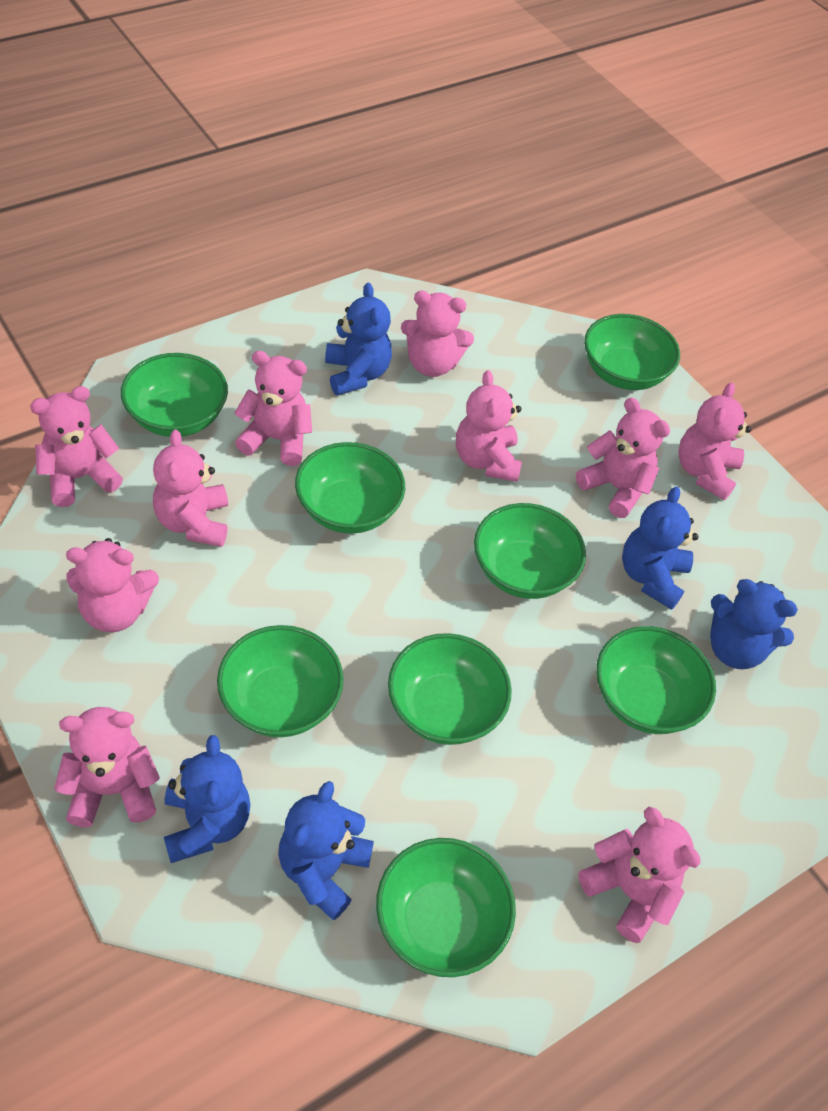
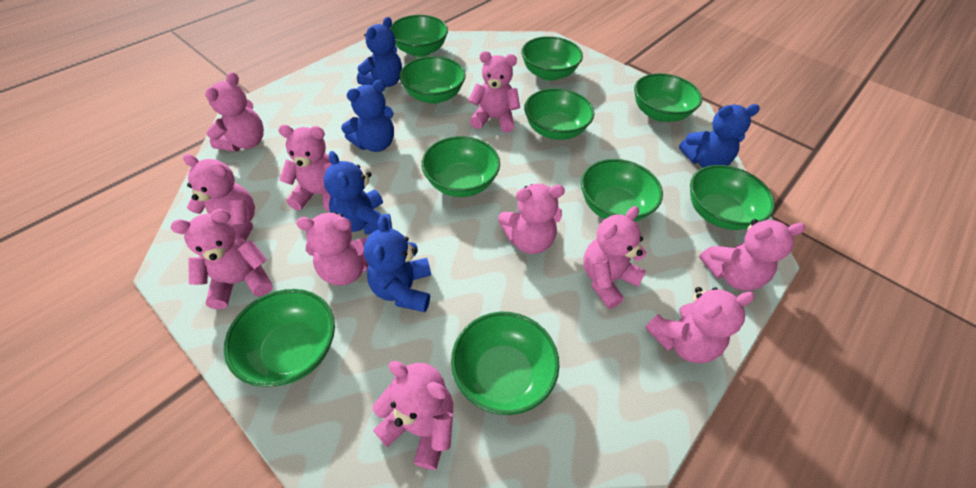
green bowl: 8 -> 10
pink teddy bear: 10 -> 11

